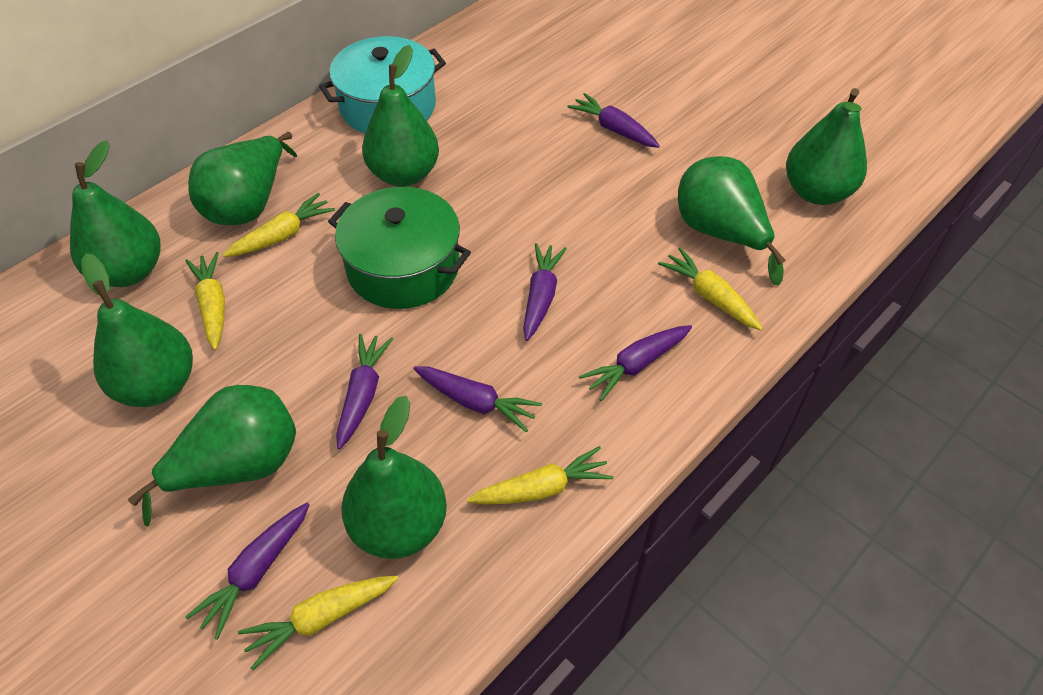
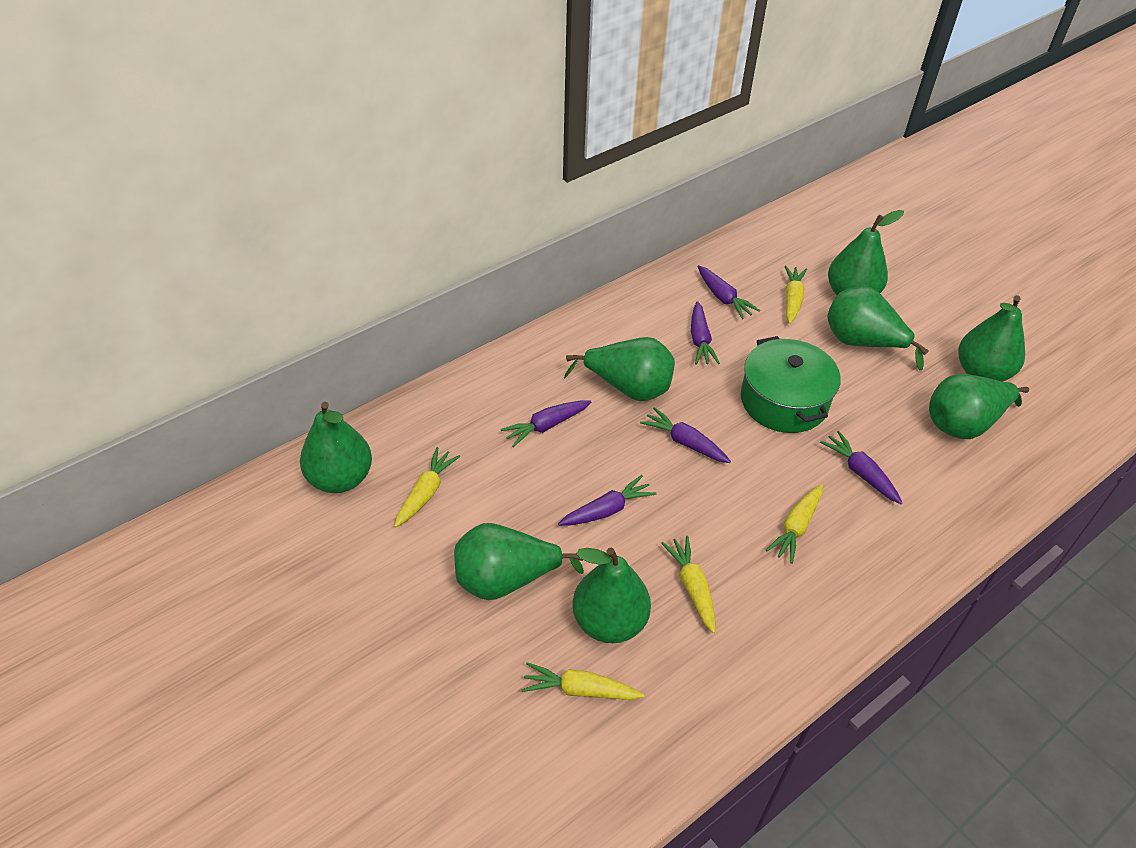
turquoise pot: 1 -> 0

